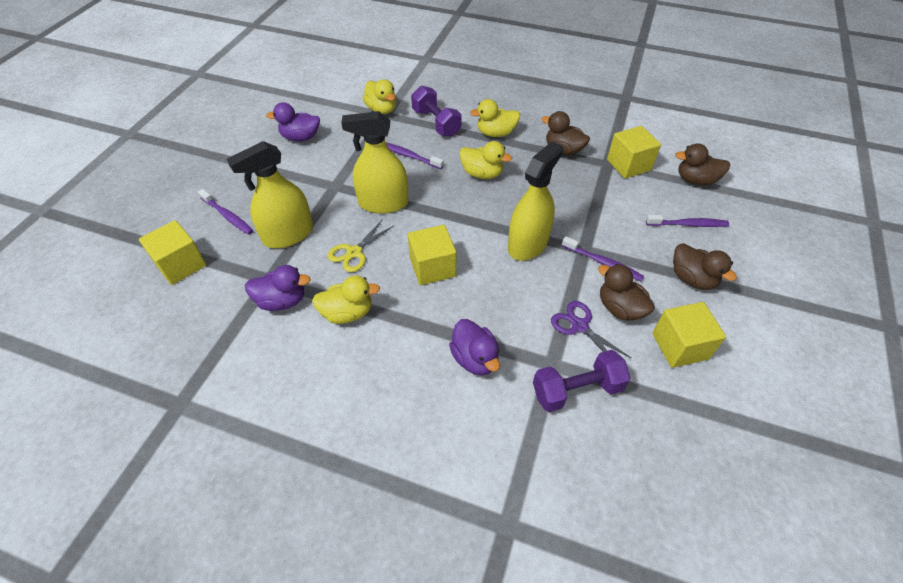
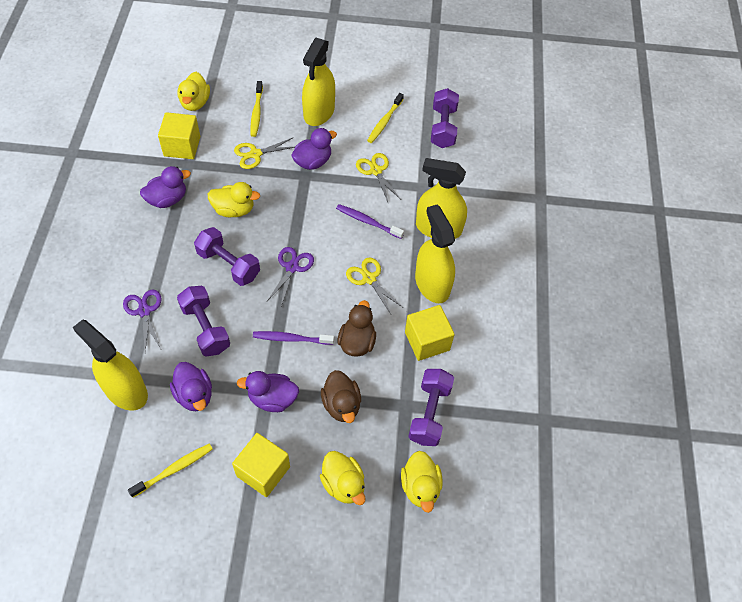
brown duck: 4 -> 2
purple duck: 3 -> 4
purple dumbbell: 2 -> 4
purple scissors: 1 -> 2
purple toothbrush: 4 -> 2
yellow cube: 4 -> 3
yellow scissors: 1 -> 3
yellow spray bottle: 3 -> 4
yellow toothbrush: 0 -> 3

